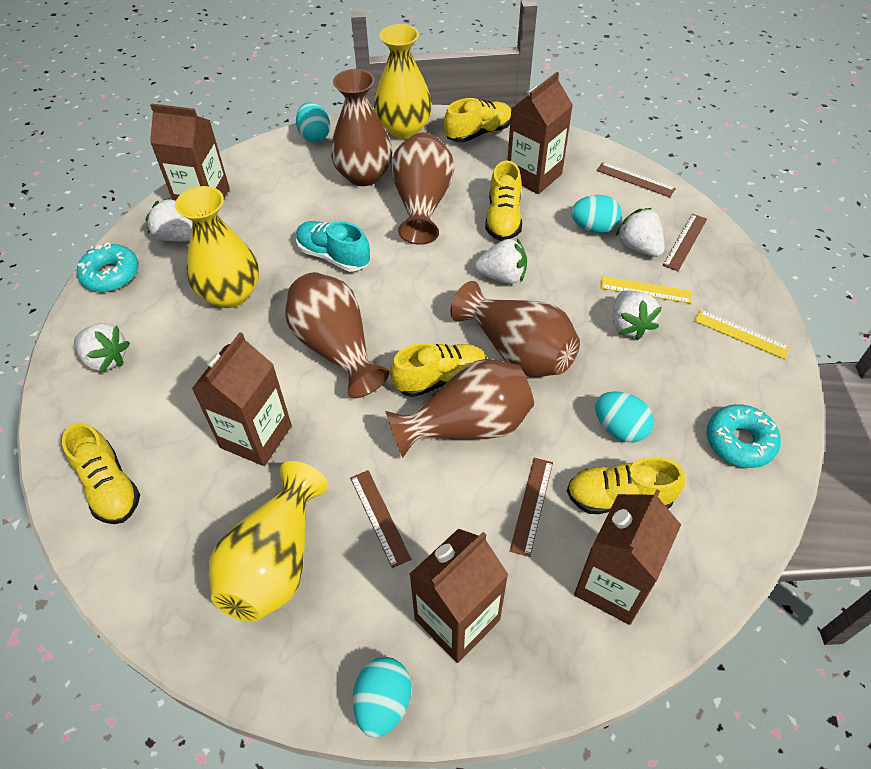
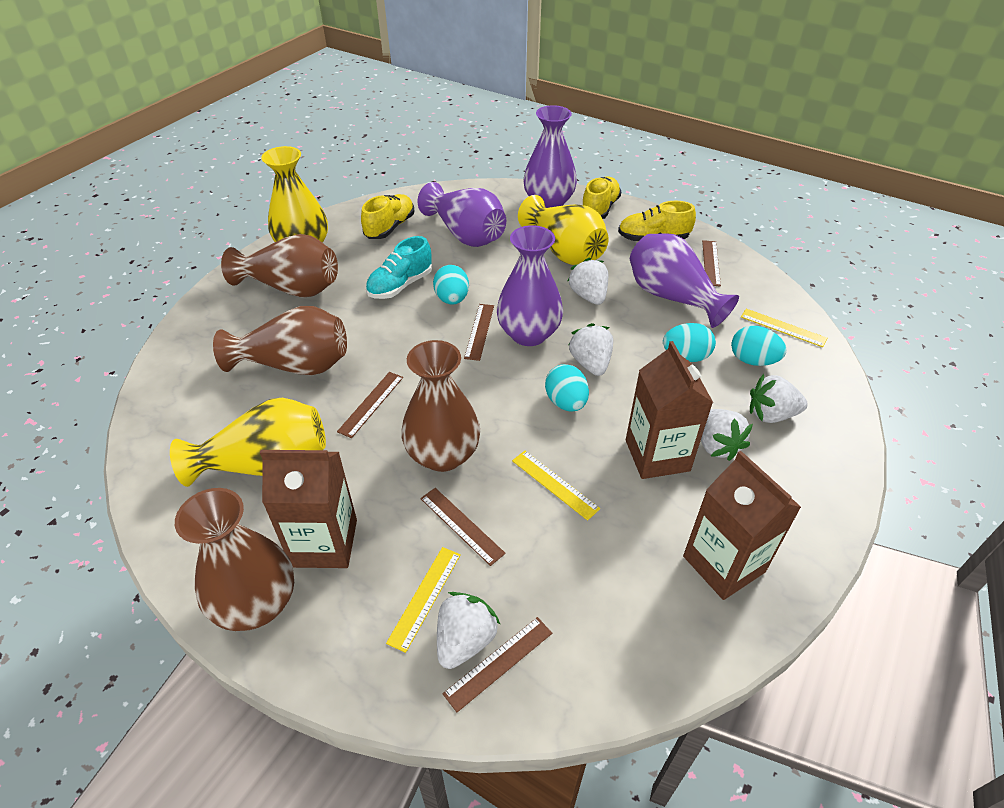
brown carton: 5 -> 3
brown ruler: 4 -> 5
brown vase: 5 -> 4
purple vase: 0 -> 4
turquoise donut: 2 -> 0
yellow ruler: 2 -> 3
yellow shoe: 5 -> 3

